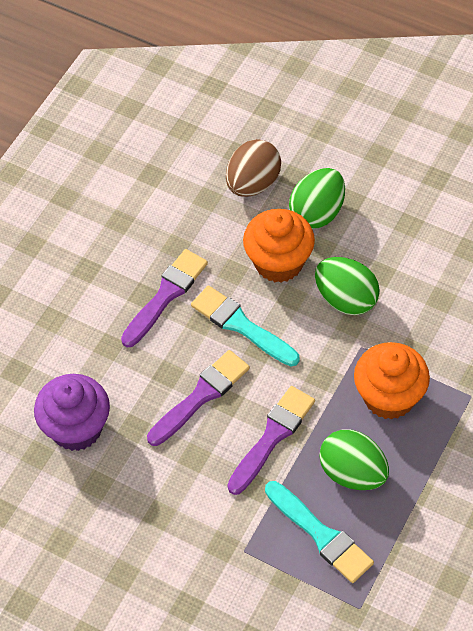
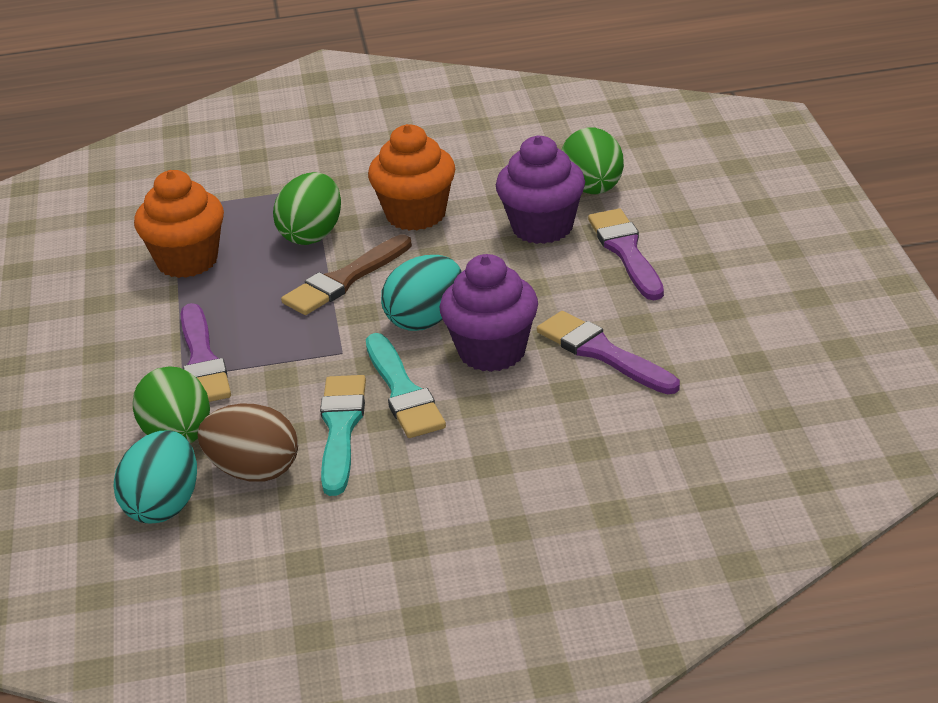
brown brush: 0 -> 1
purple cupcake: 1 -> 2
turquoise egg: 0 -> 2

